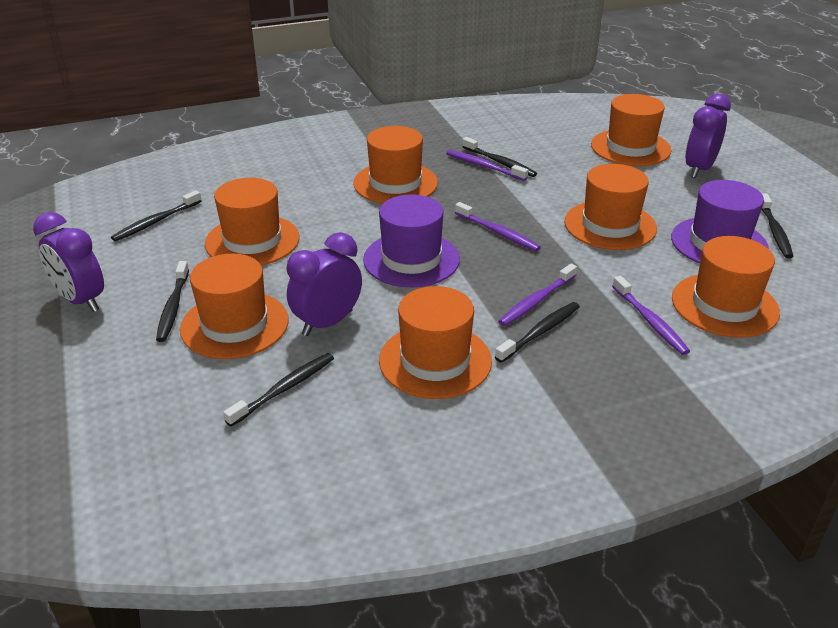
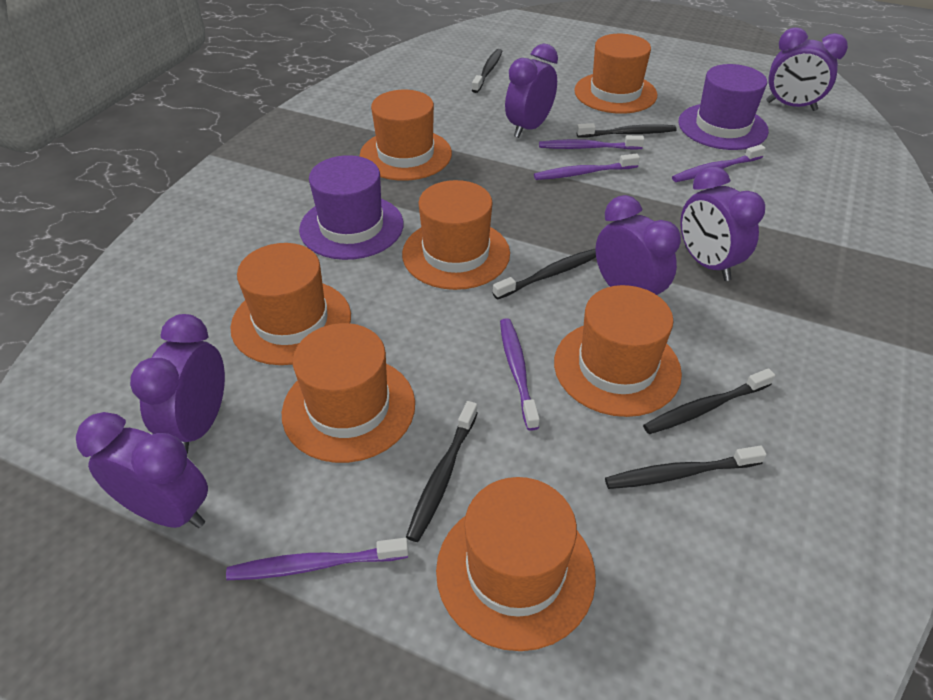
purple clock: 3 -> 6
purple toothbrush: 4 -> 5

